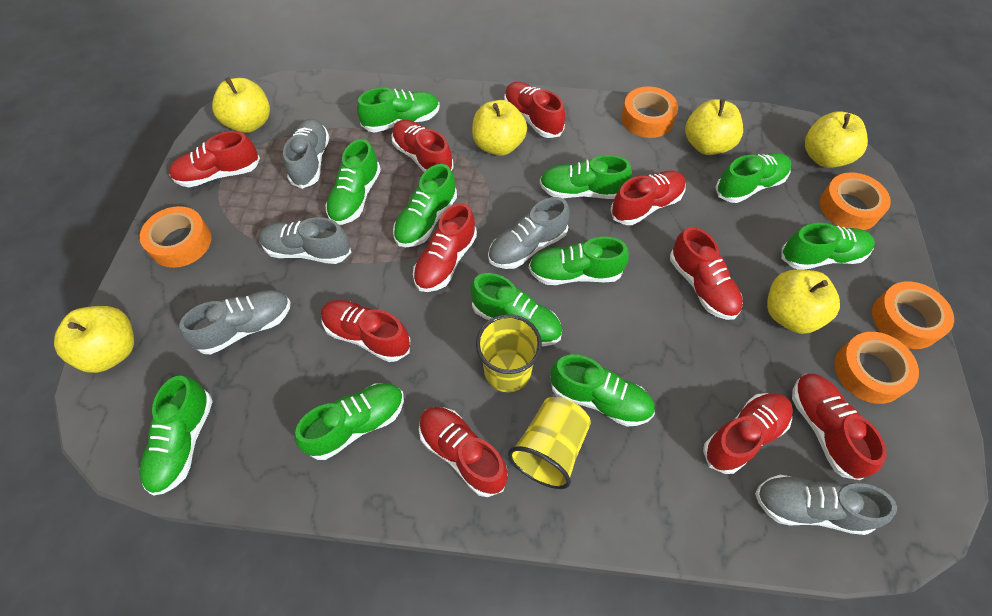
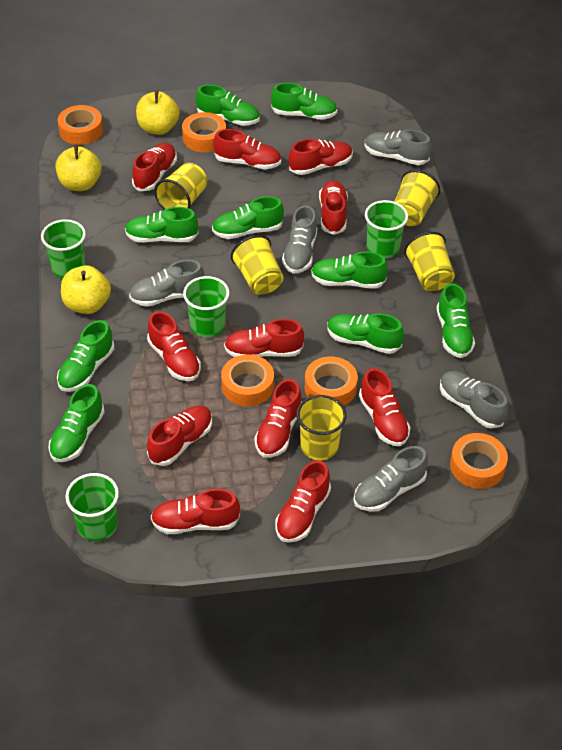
green cup: 0 -> 4
green shoe: 11 -> 9
red shoe: 10 -> 11
yellow apple: 6 -> 3
yellow cup: 2 -> 5

